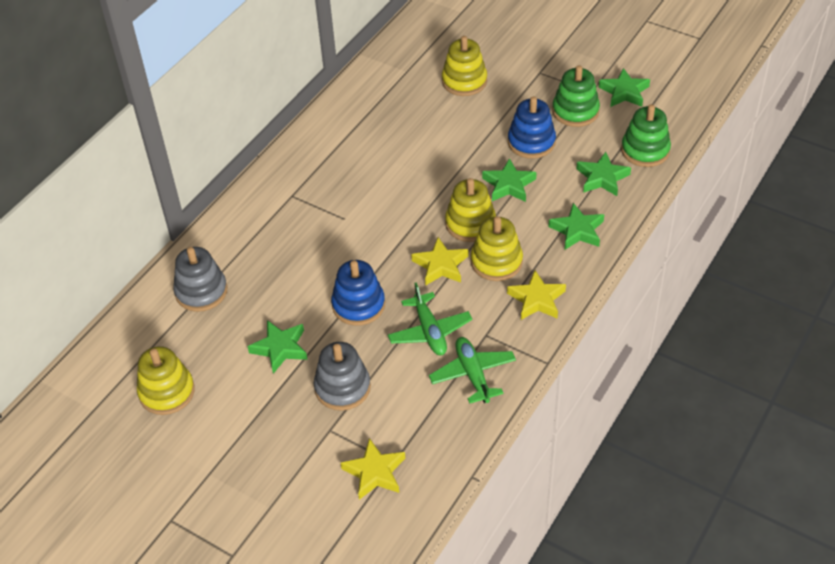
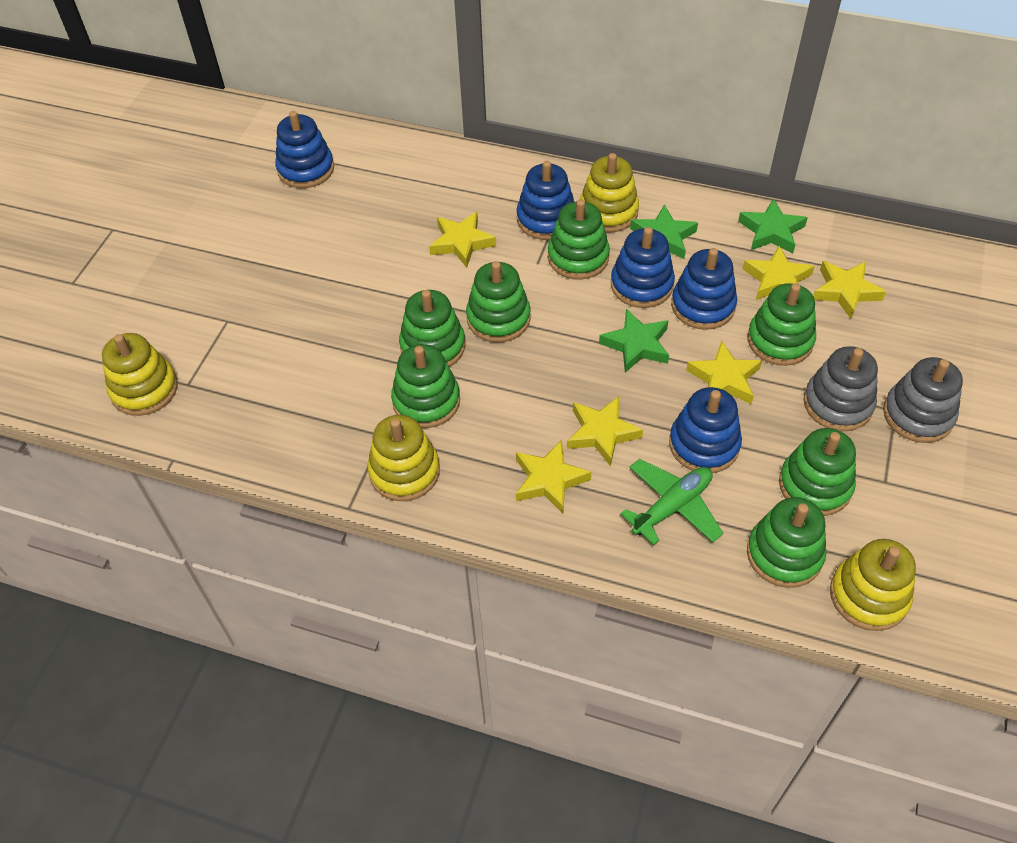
blue stacking toy: 2 -> 5
green plane: 2 -> 1
green stacking toy: 2 -> 7
green star: 5 -> 3
yellow star: 3 -> 6

